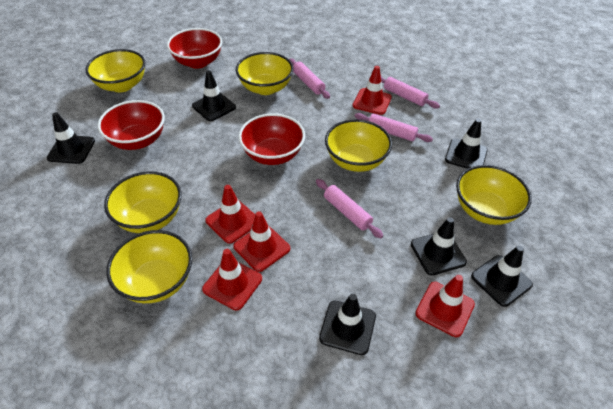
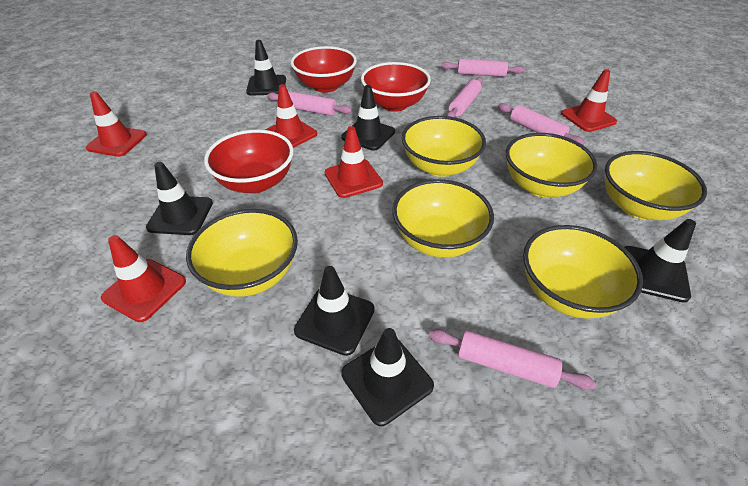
pink rolling pin: 4 -> 5

